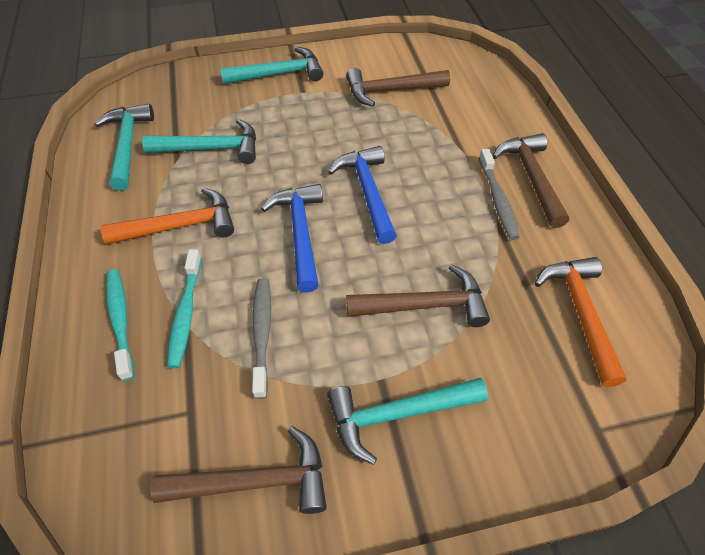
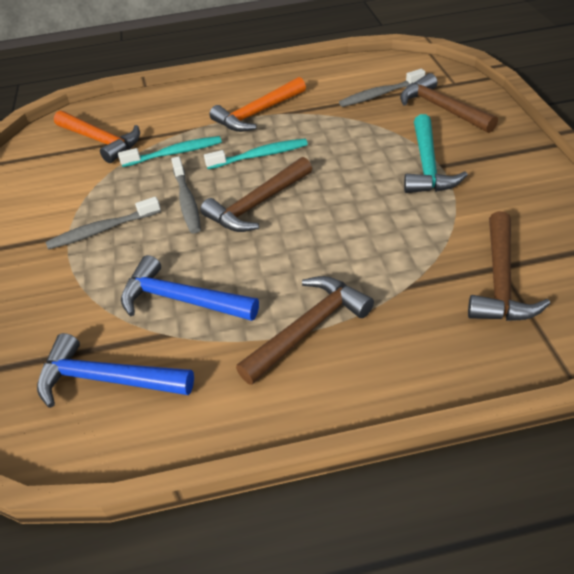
grey toothbrush: 2 -> 3
turquoise hammer: 4 -> 1

